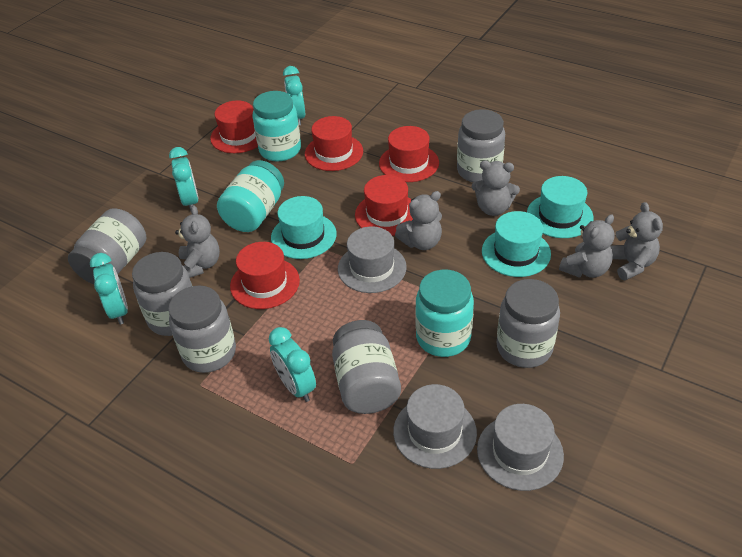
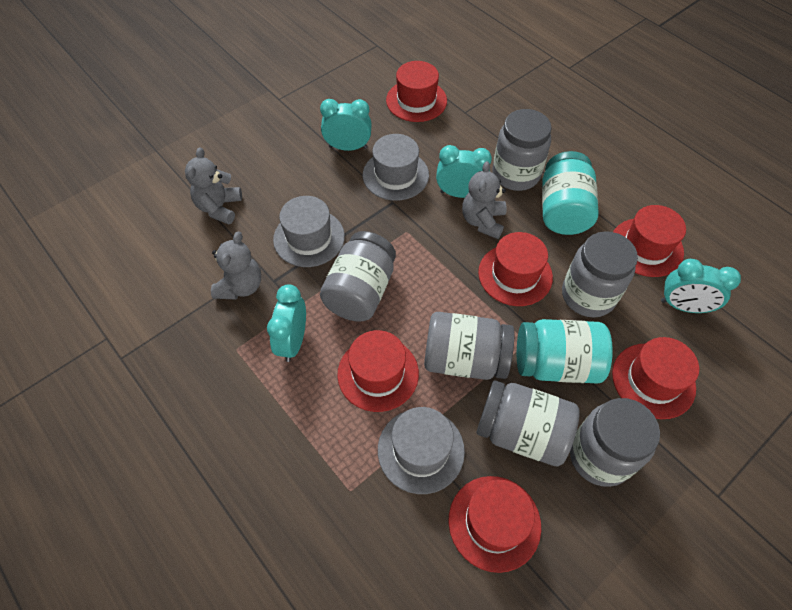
grey teddy bear: 5 -> 3
red hat: 5 -> 6
turquoise hat: 3 -> 0
turquoise jar: 3 -> 2

